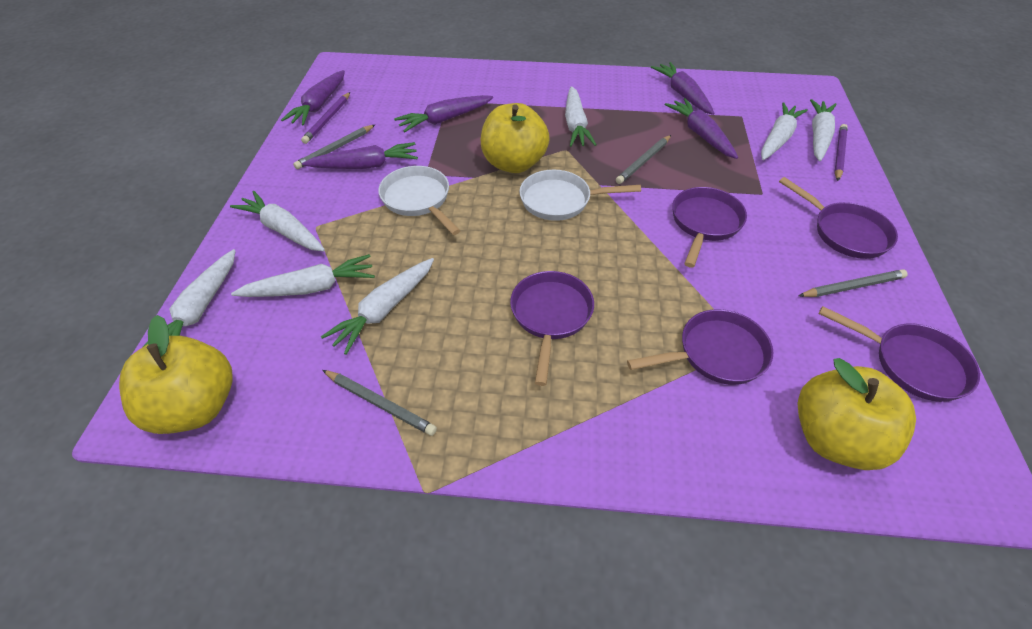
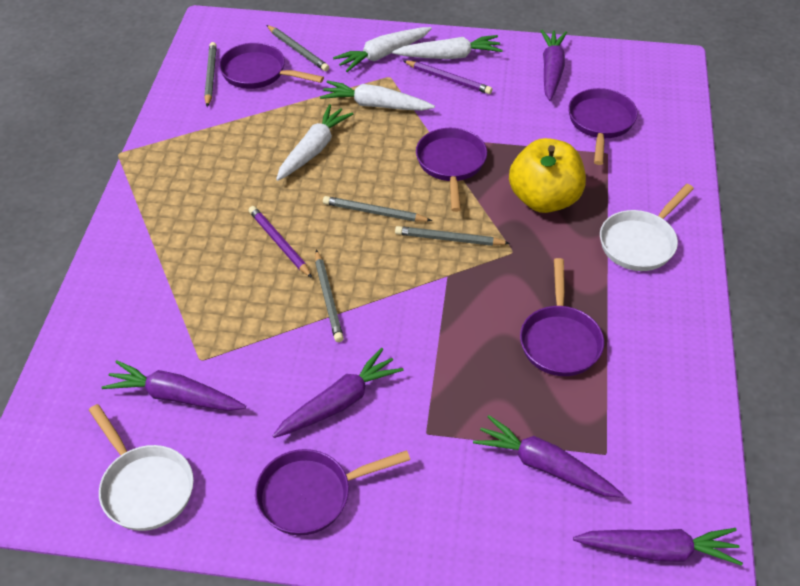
grey pencil: 4 -> 5
white carrot: 7 -> 4
yellow apple: 3 -> 1

